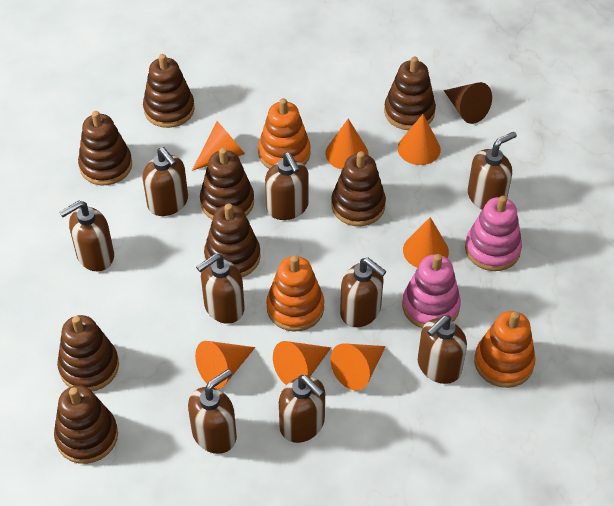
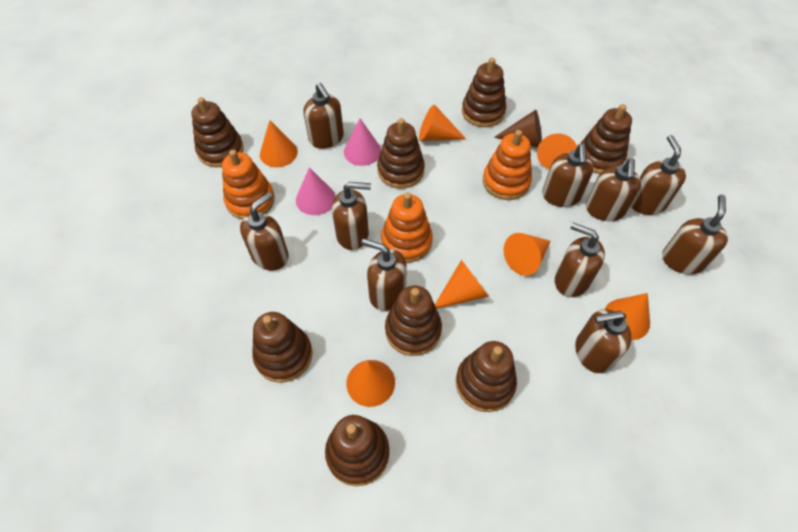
brown soap dispenser: 9 -> 10
pink cone: 0 -> 2
pink stacking toy: 2 -> 0

